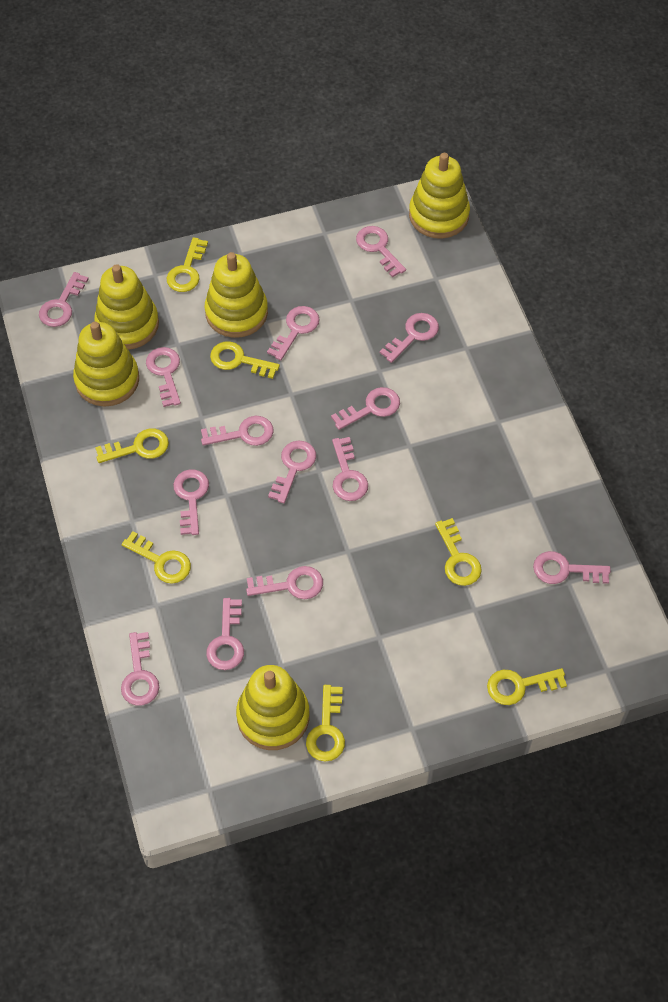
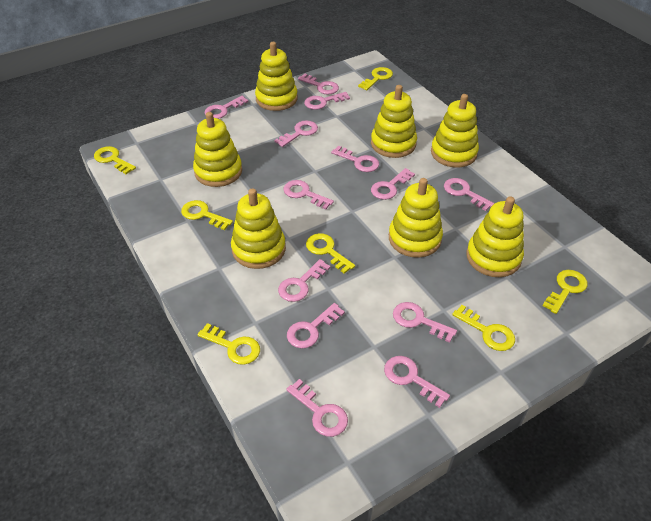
pink key: 14 -> 13
yellow stacking toy: 5 -> 7

